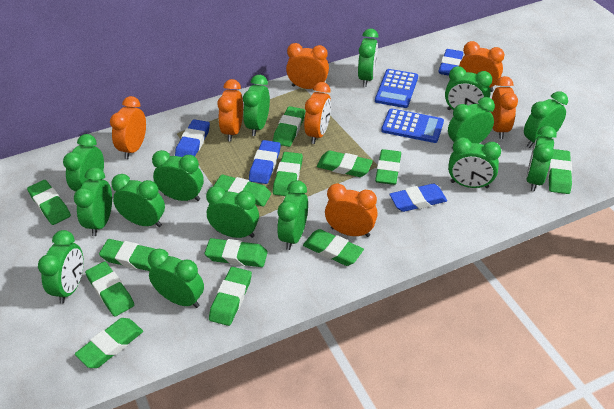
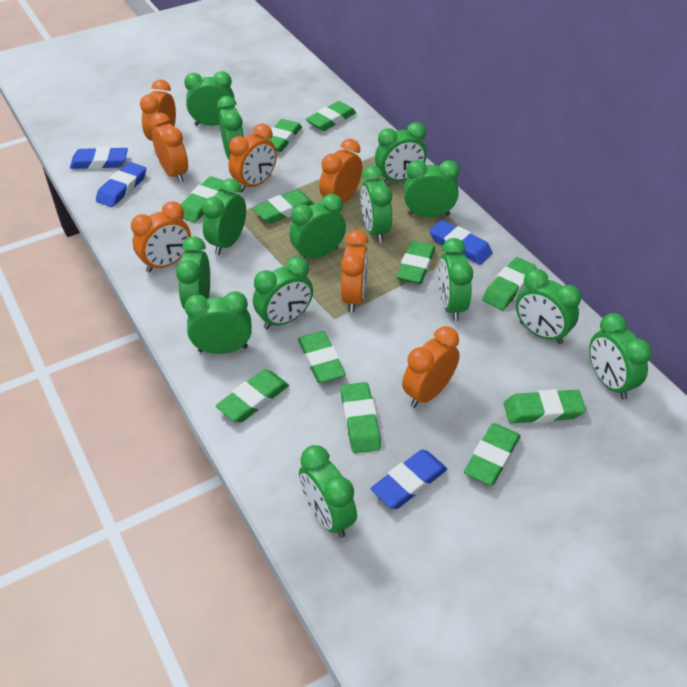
blue calculator: 2 -> 0
green clock: 15 -> 14
green eraser: 13 -> 11

